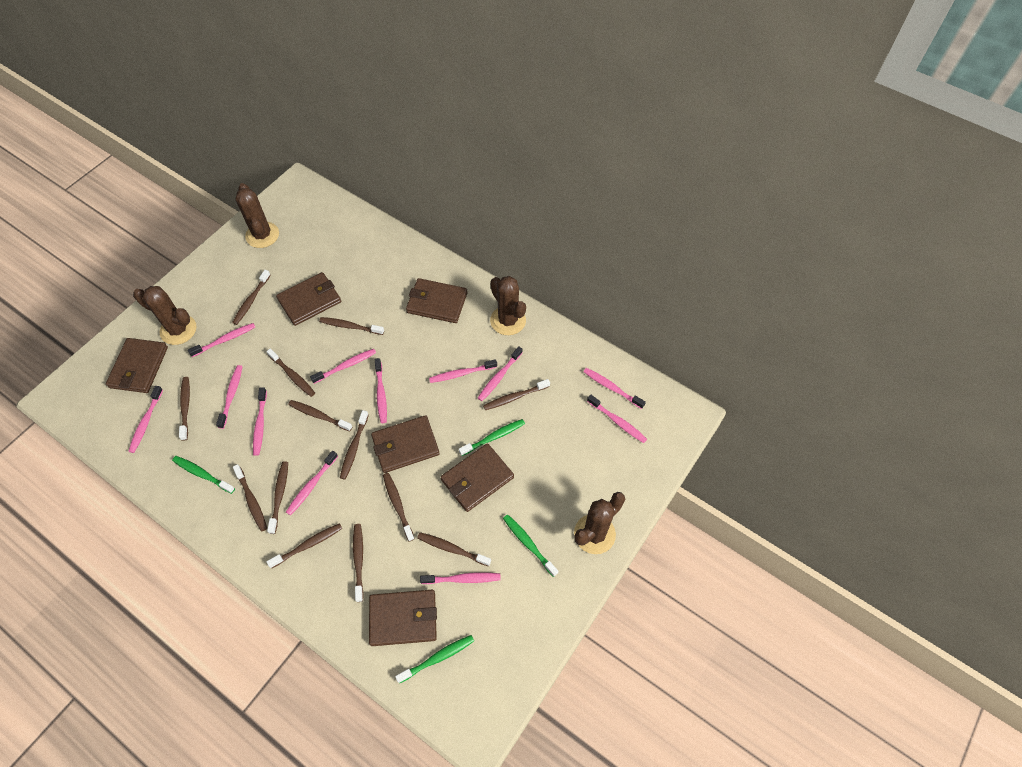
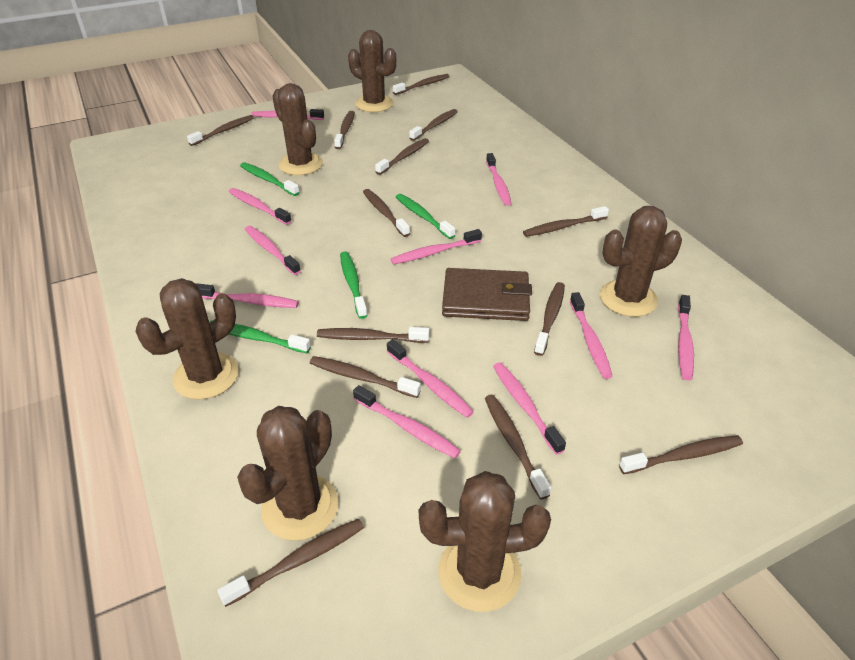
brown cactus: 4 -> 6
brown wallet: 6 -> 1
pink toothbrush: 12 -> 11

